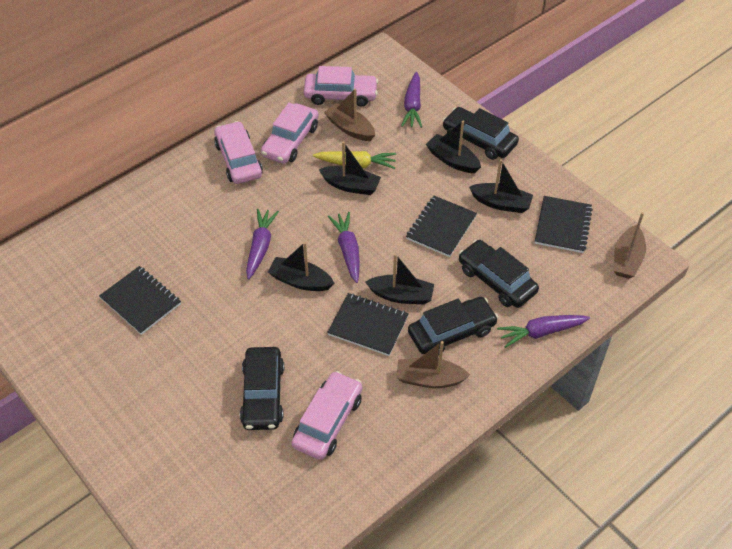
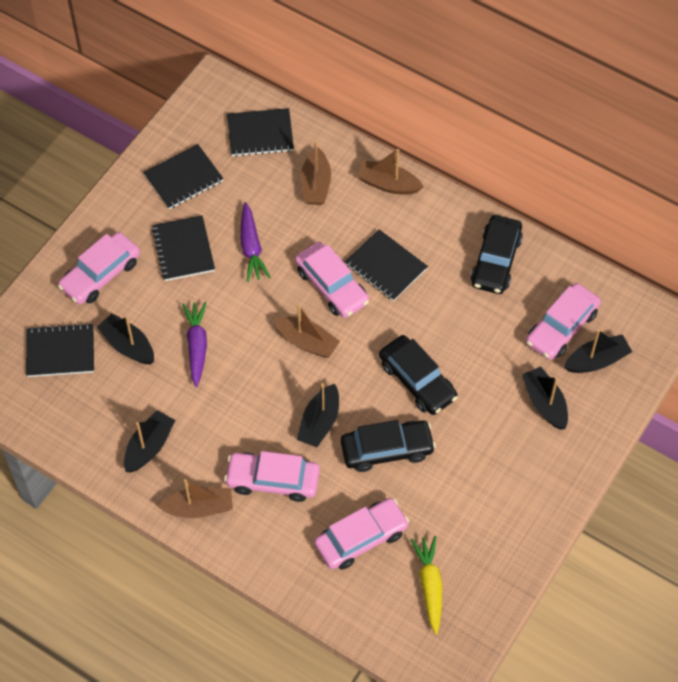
black car: 4 -> 3
black notebook: 4 -> 5
brown boat: 3 -> 4
pink car: 4 -> 5
purple carrot: 4 -> 2

